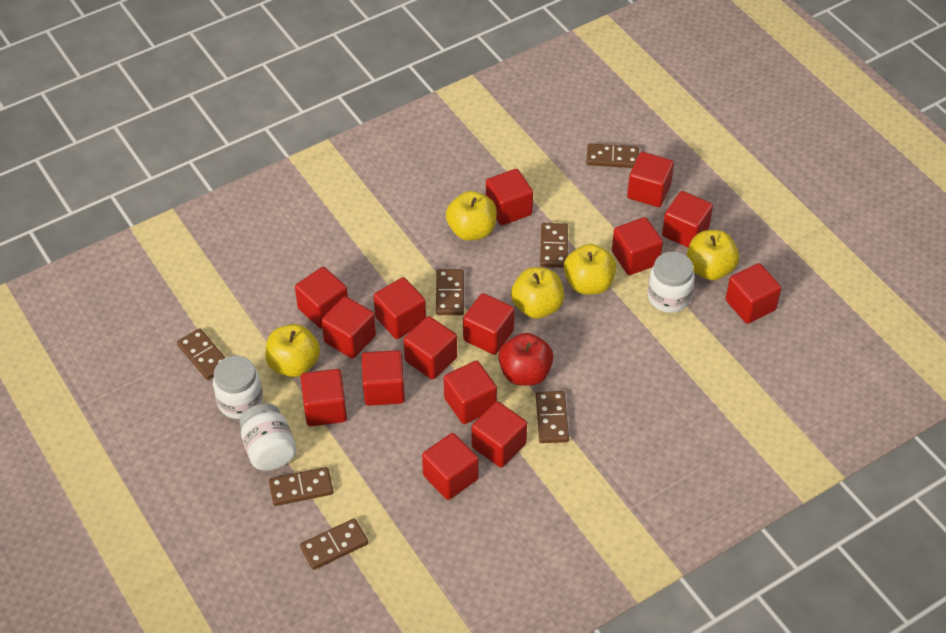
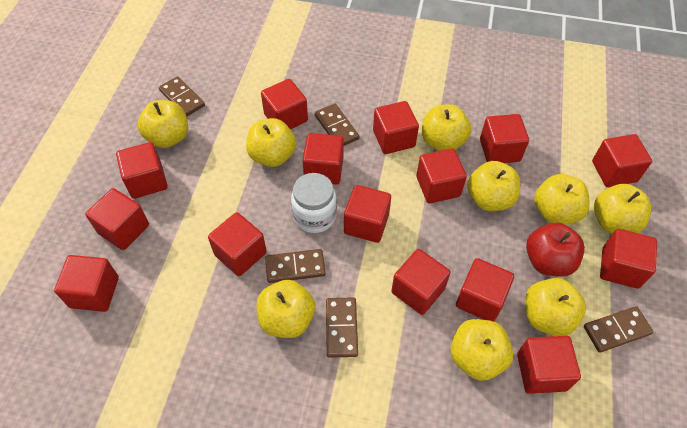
brown domino: 7 -> 5
white jar: 3 -> 1
yellow apple: 5 -> 9

